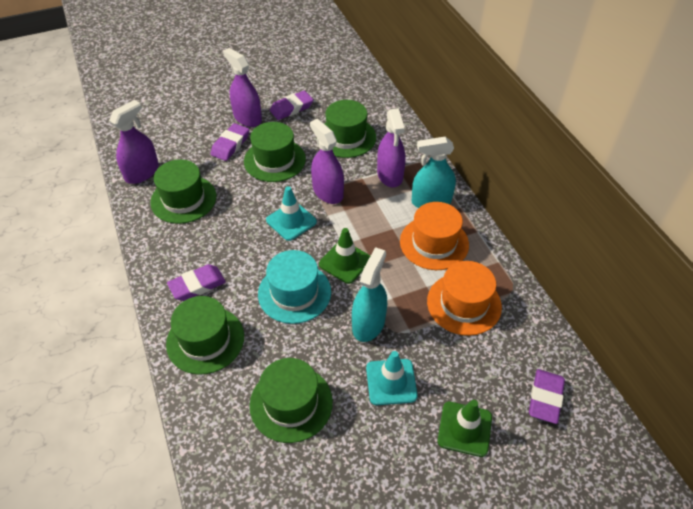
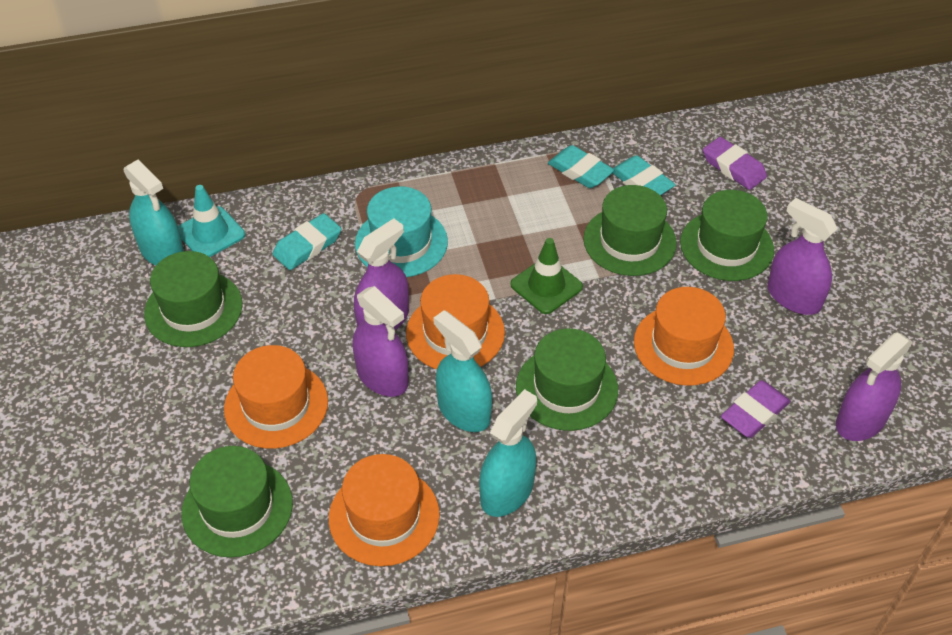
green traffic cone: 2 -> 1
orange hat: 2 -> 4
purple eraser: 4 -> 2
turquoise eraser: 0 -> 3
turquoise spray bottle: 2 -> 3
turquoise traffic cone: 2 -> 1

